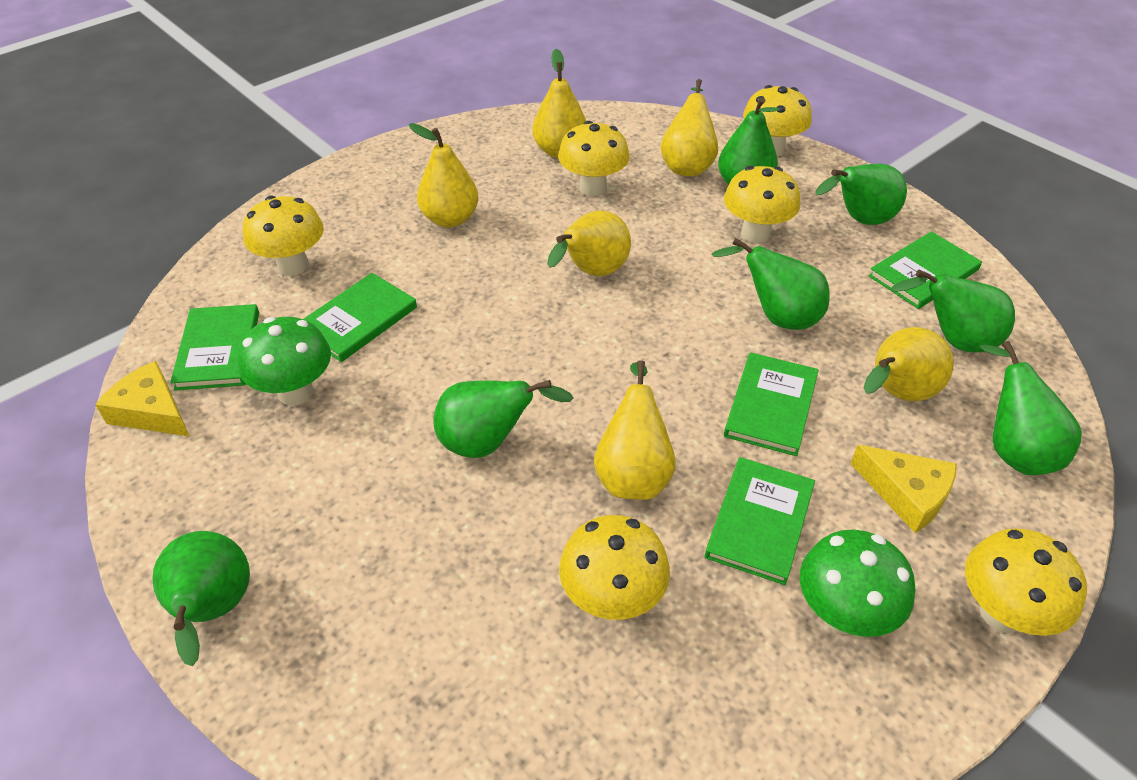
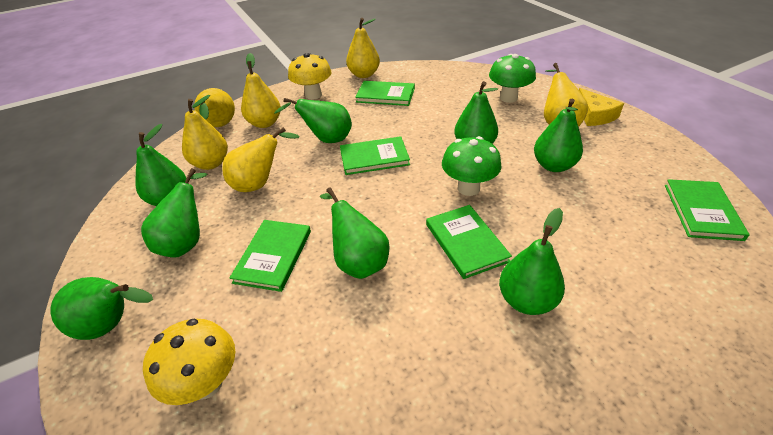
green pear: 7 -> 8
yellow cheese: 2 -> 1
yellow mushroom: 6 -> 2

